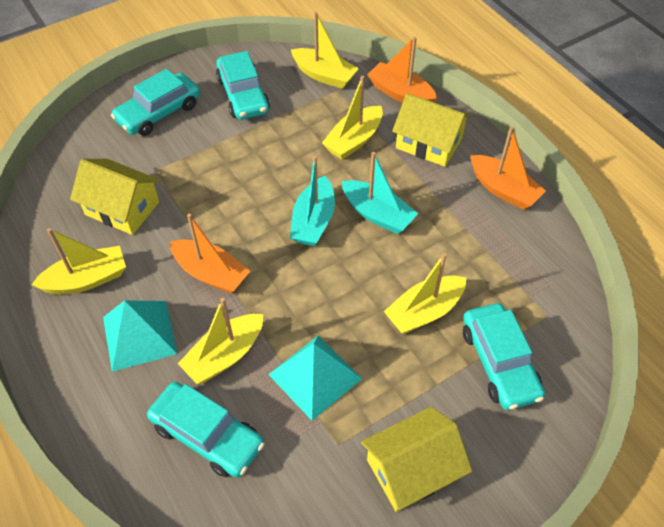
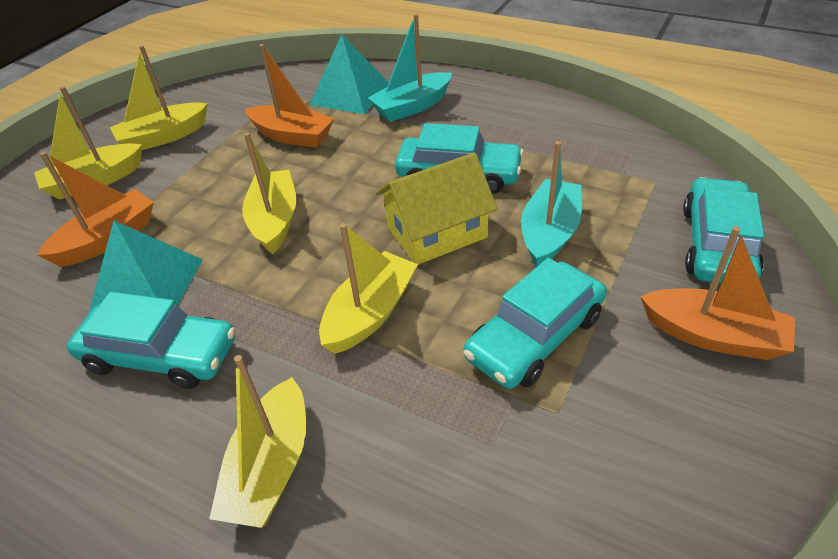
yellow house: 3 -> 1

